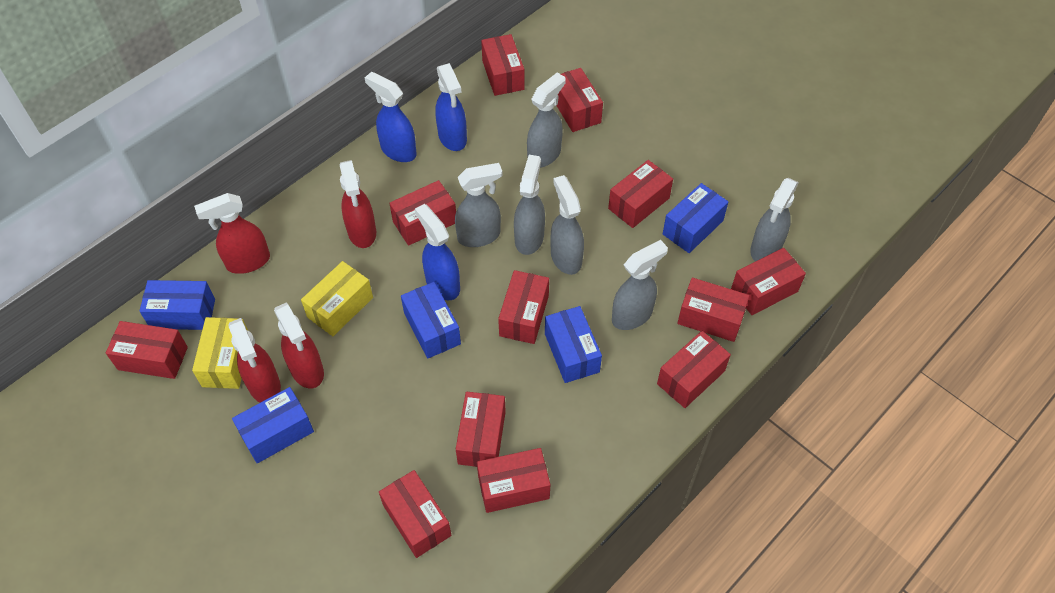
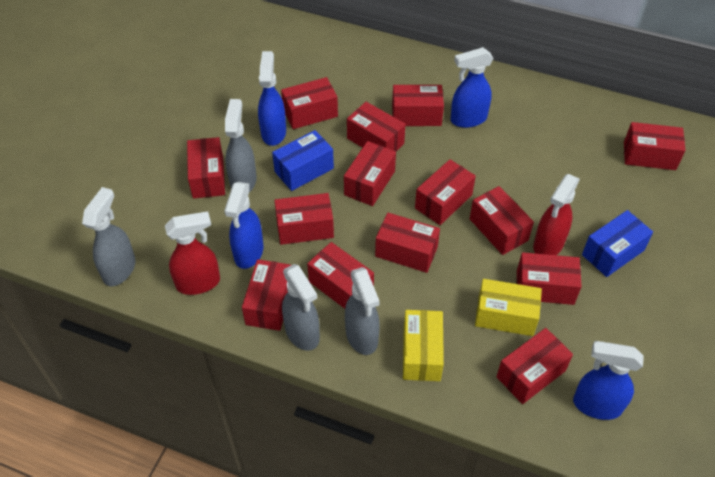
blue box: 5 -> 2
blue spray bottle: 3 -> 4
grey spray bottle: 6 -> 4
red box: 12 -> 14
red spray bottle: 4 -> 2

